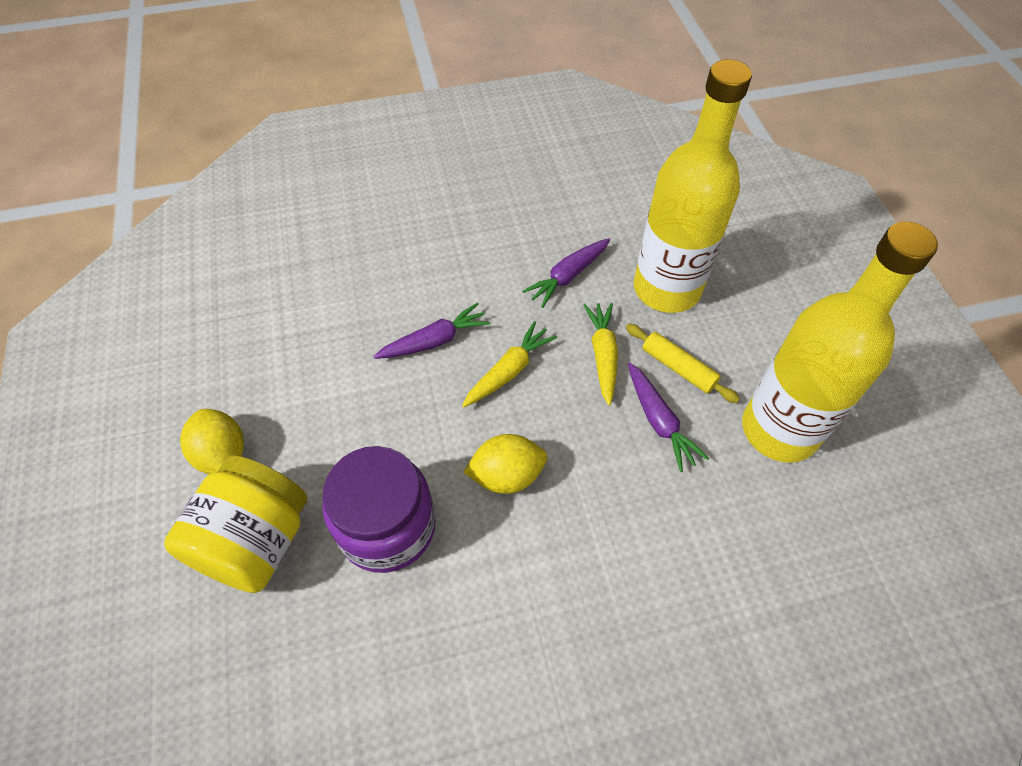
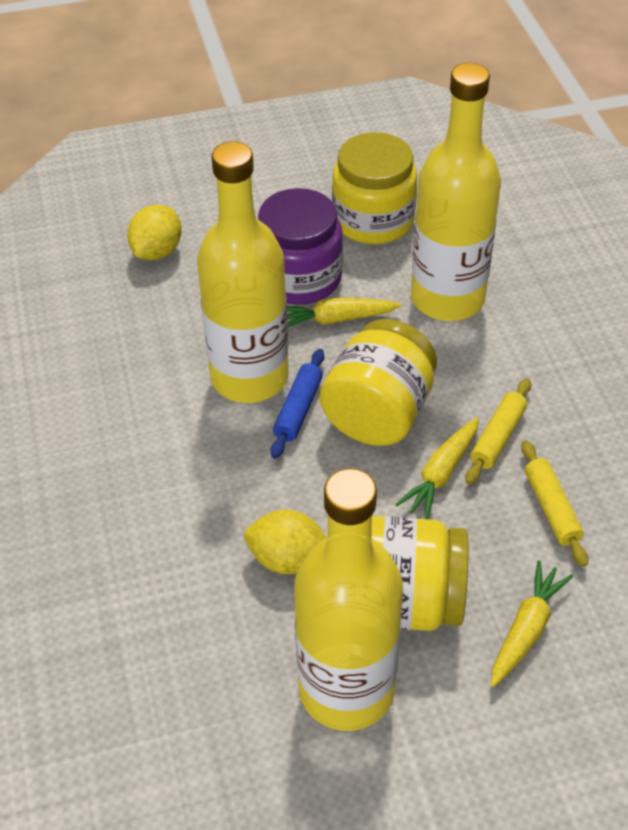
blue rolling pin: 0 -> 1
purple carrot: 3 -> 0
yellow bottle: 2 -> 3
yellow carrot: 2 -> 3
yellow jar: 1 -> 3
yellow rolling pin: 1 -> 2

